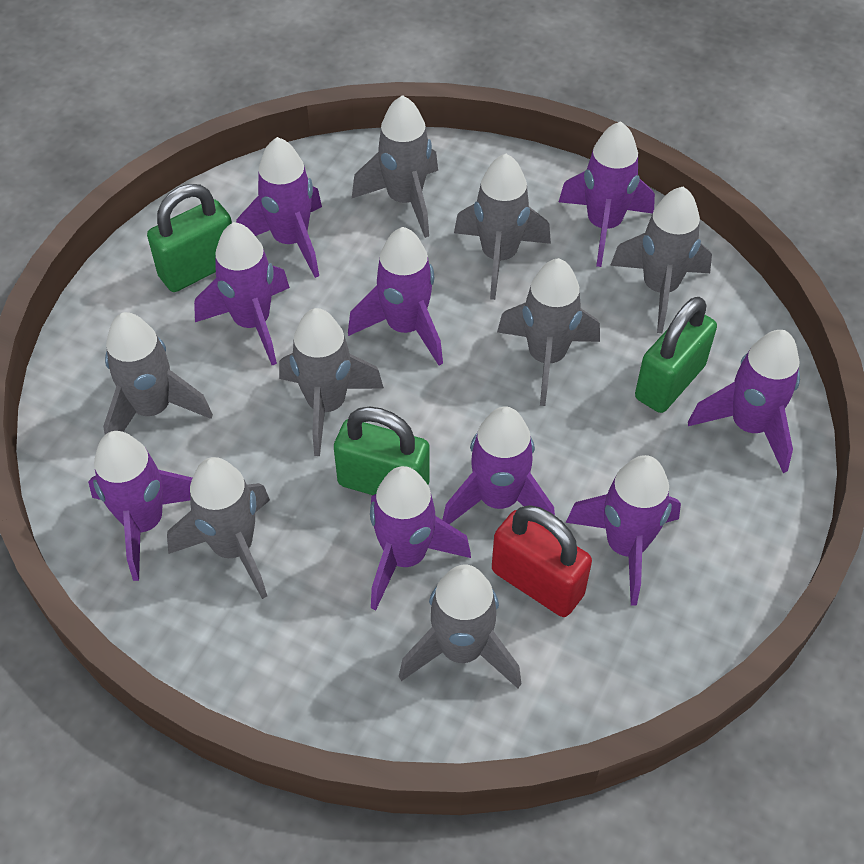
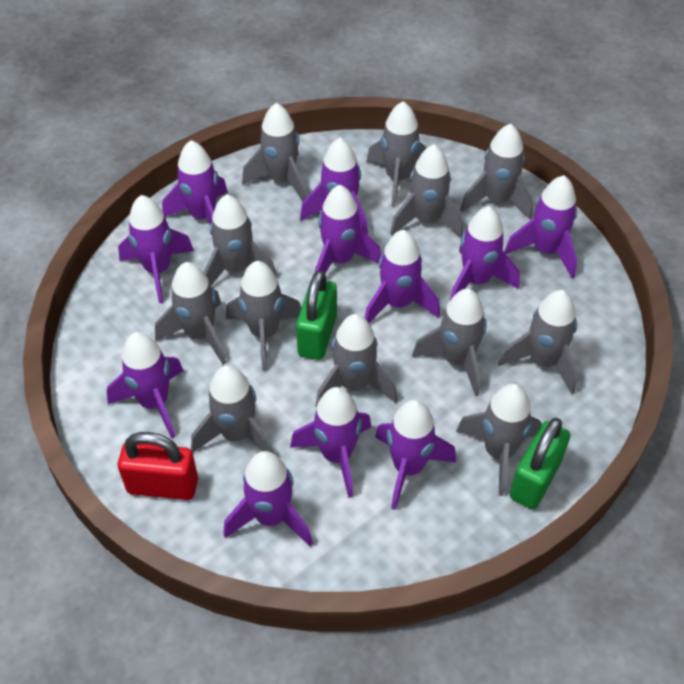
green padlock: 3 -> 2
grey rocket: 8 -> 12
purple rocket: 9 -> 11

